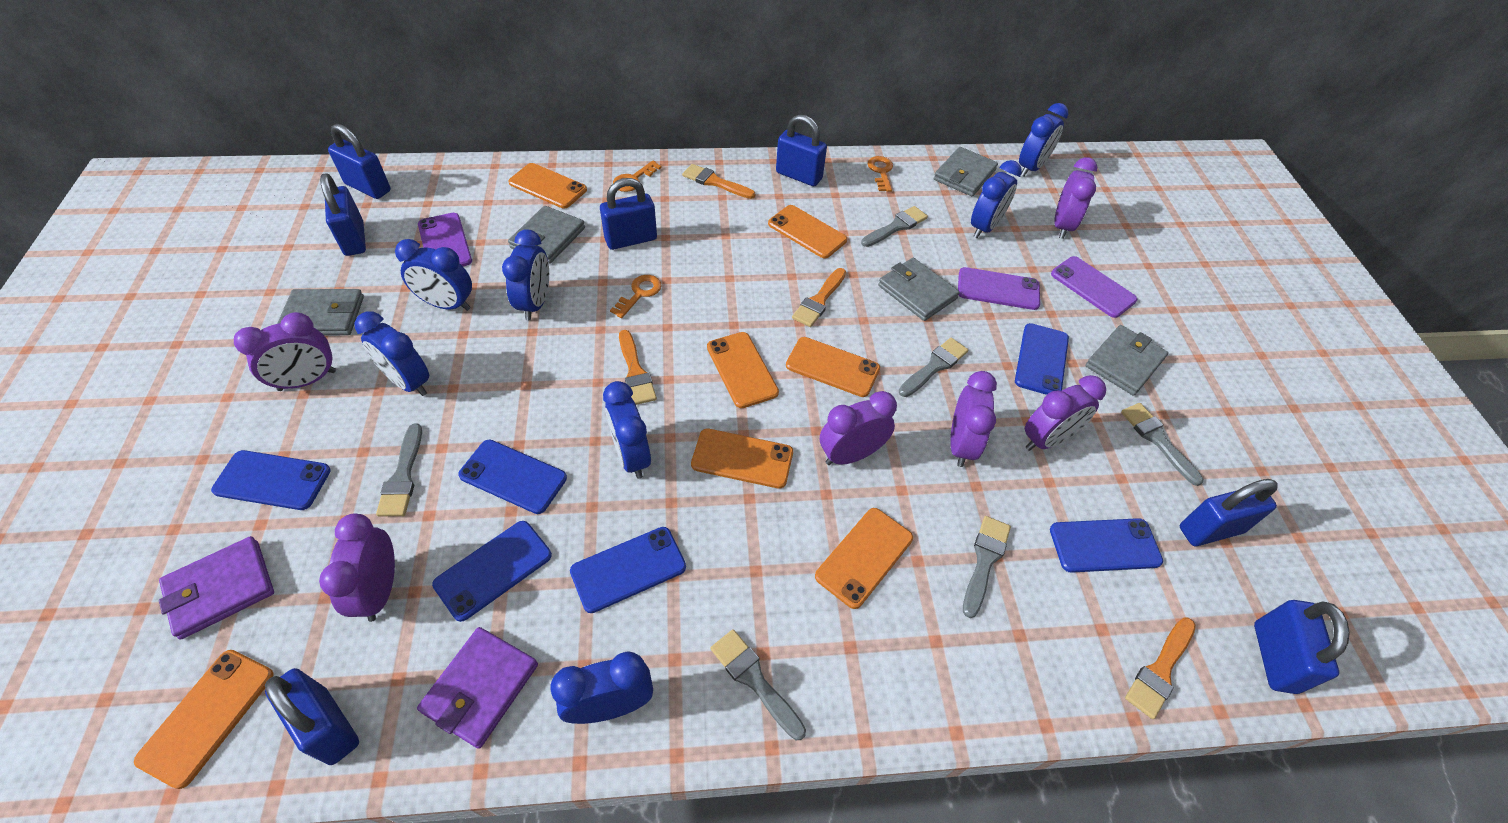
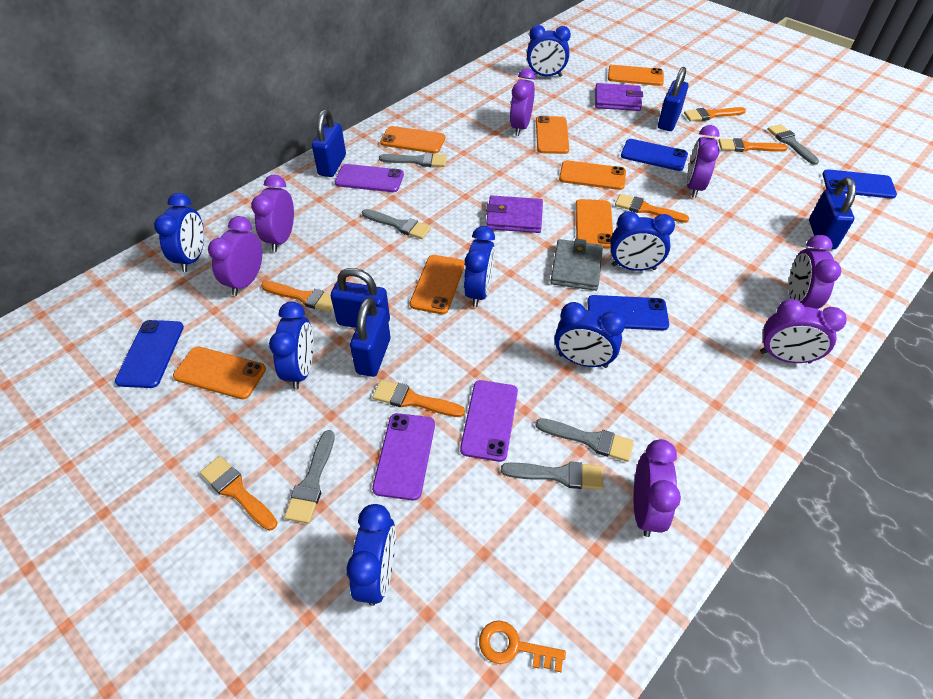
blue padlock: 7 -> 5
blue phone: 6 -> 4
grey wallet: 5 -> 1
orange brush: 4 -> 6
orange key: 3 -> 1
purple clock: 6 -> 7

